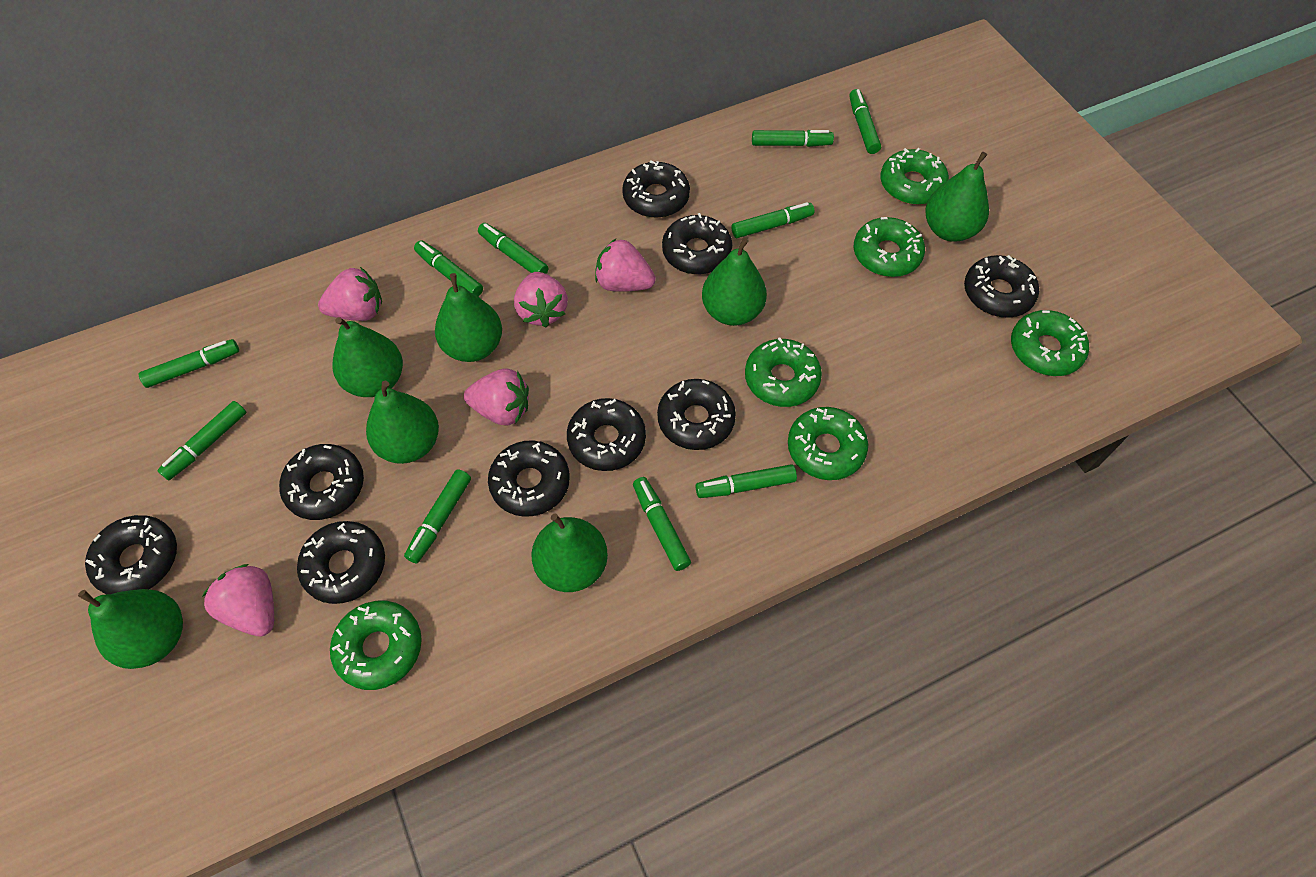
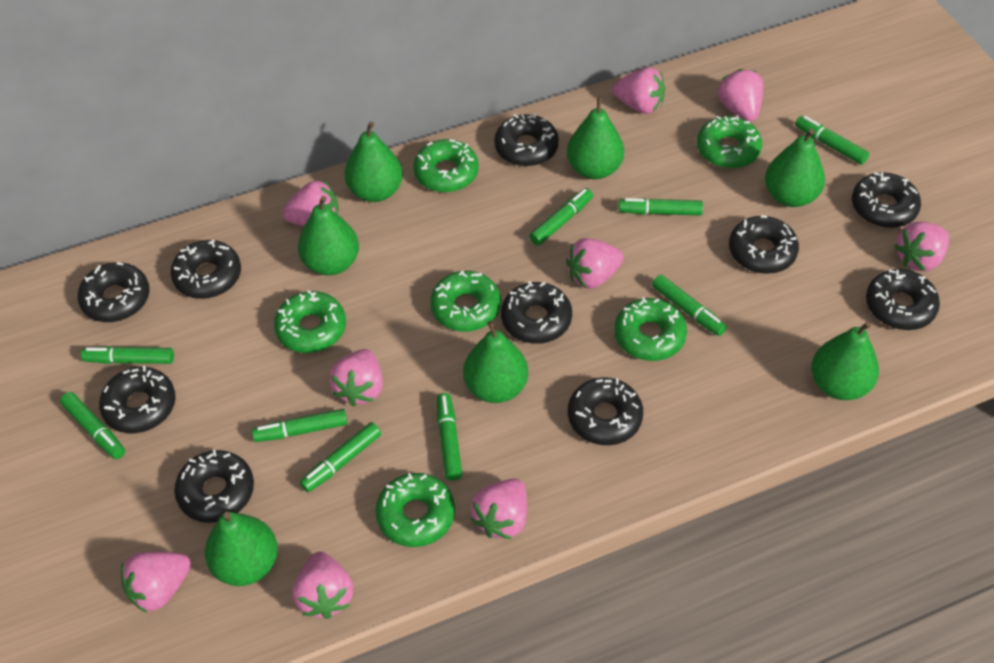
black donut: 9 -> 10
green marker: 10 -> 9
pink strawberry: 5 -> 9

